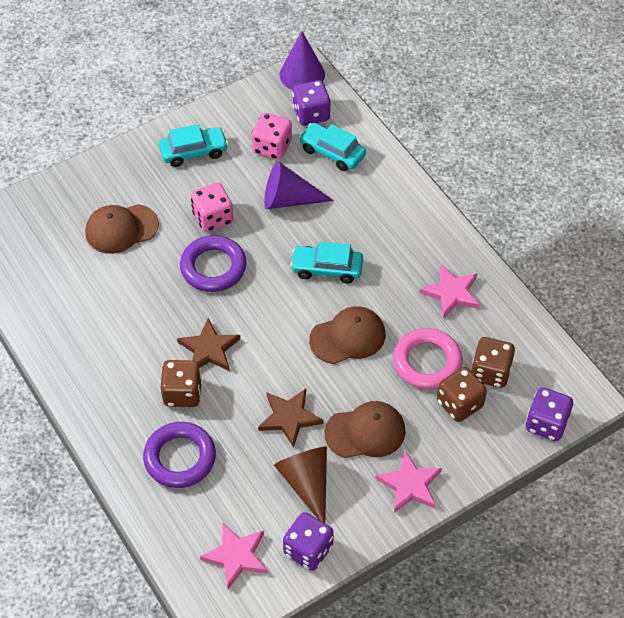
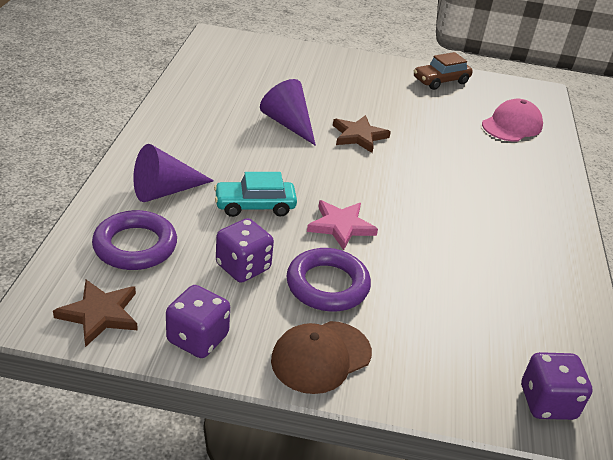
brown cap: 3 -> 1
brown car: 0 -> 1
brown cone: 1 -> 0
brown dice: 3 -> 0
pink cap: 0 -> 1
pink dice: 2 -> 0
pink ring: 1 -> 0
pink star: 3 -> 1
turquoise car: 3 -> 1

